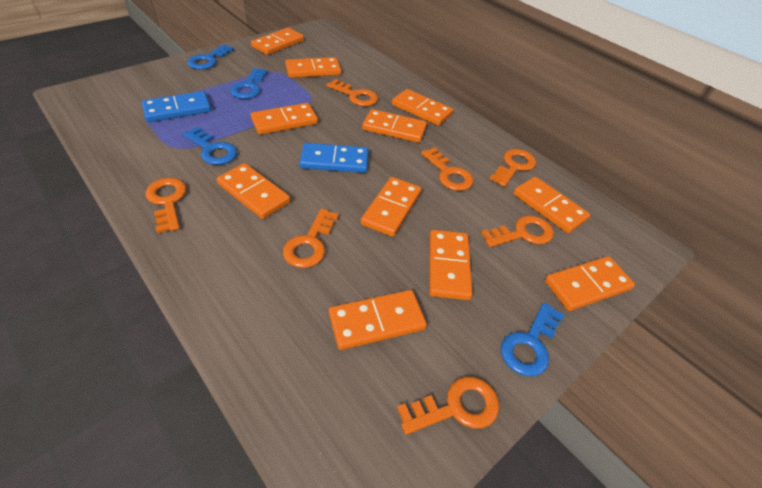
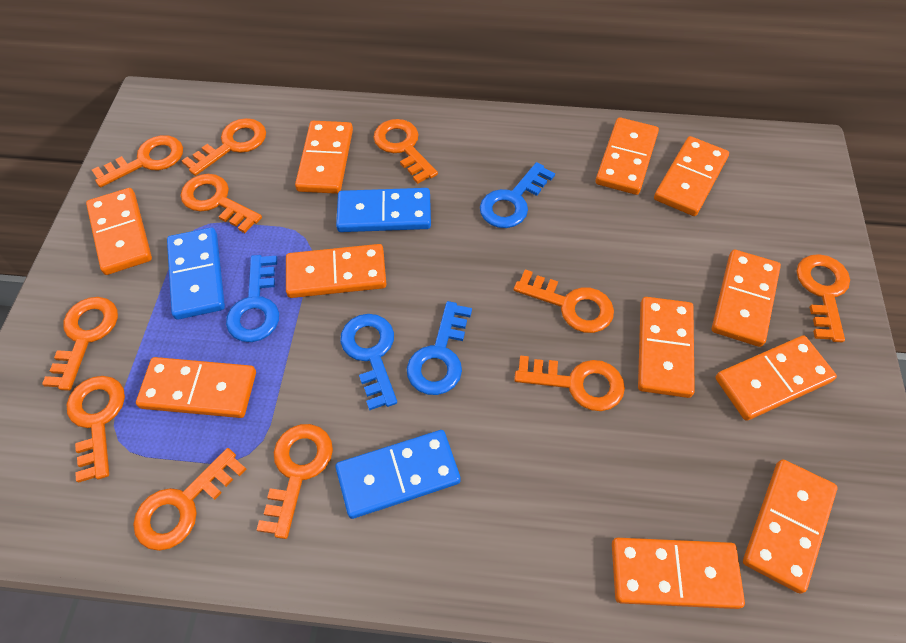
blue domino: 2 -> 3
orange key: 7 -> 11

